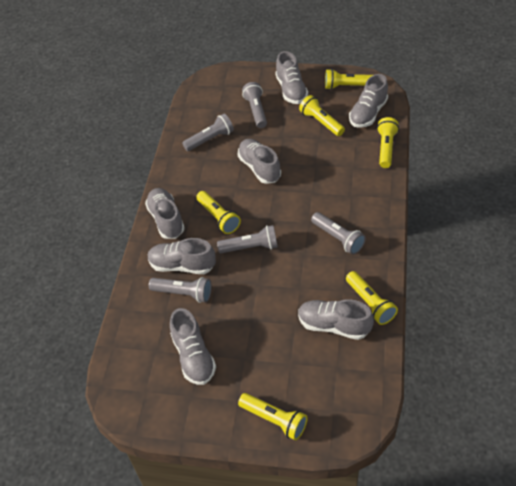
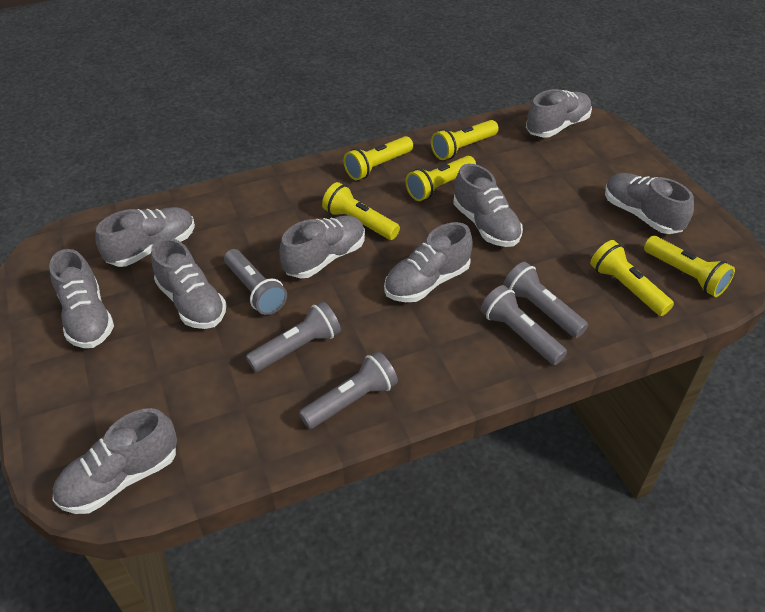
grey shoe: 7 -> 9

